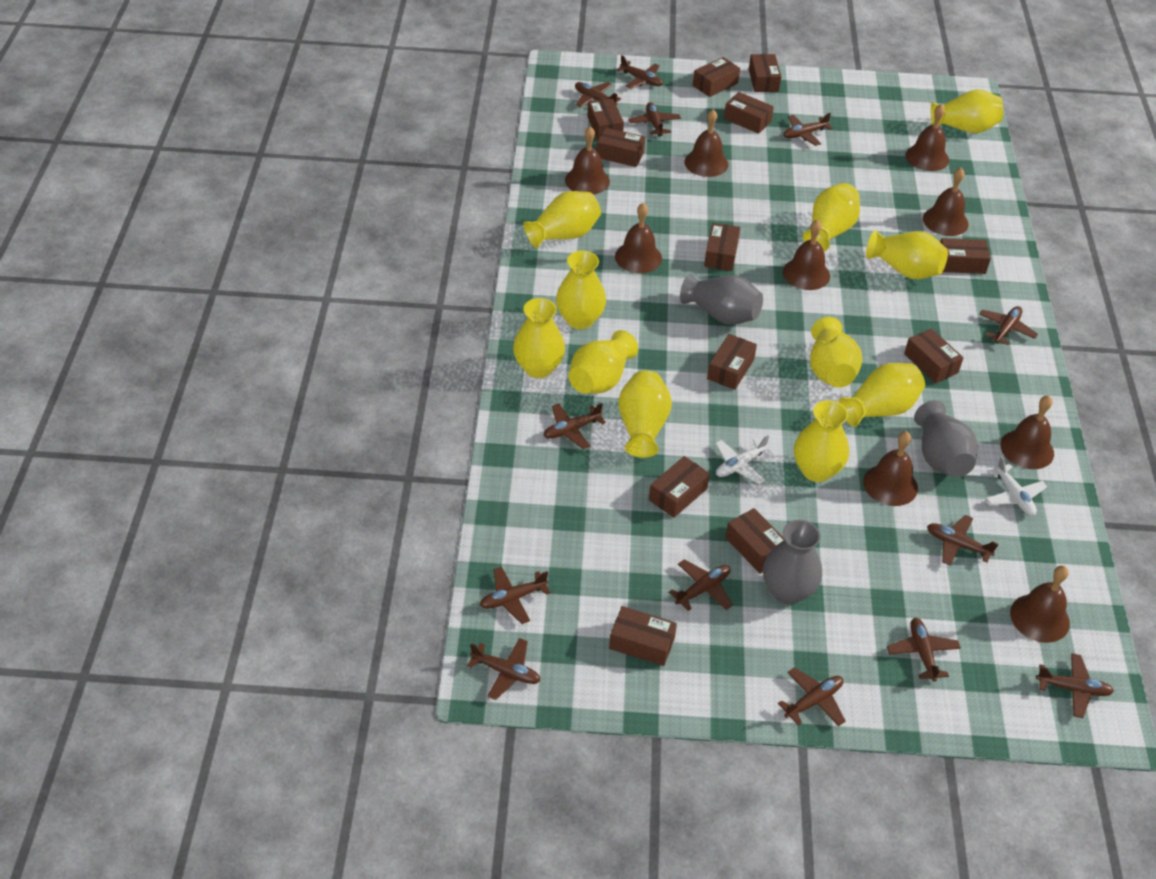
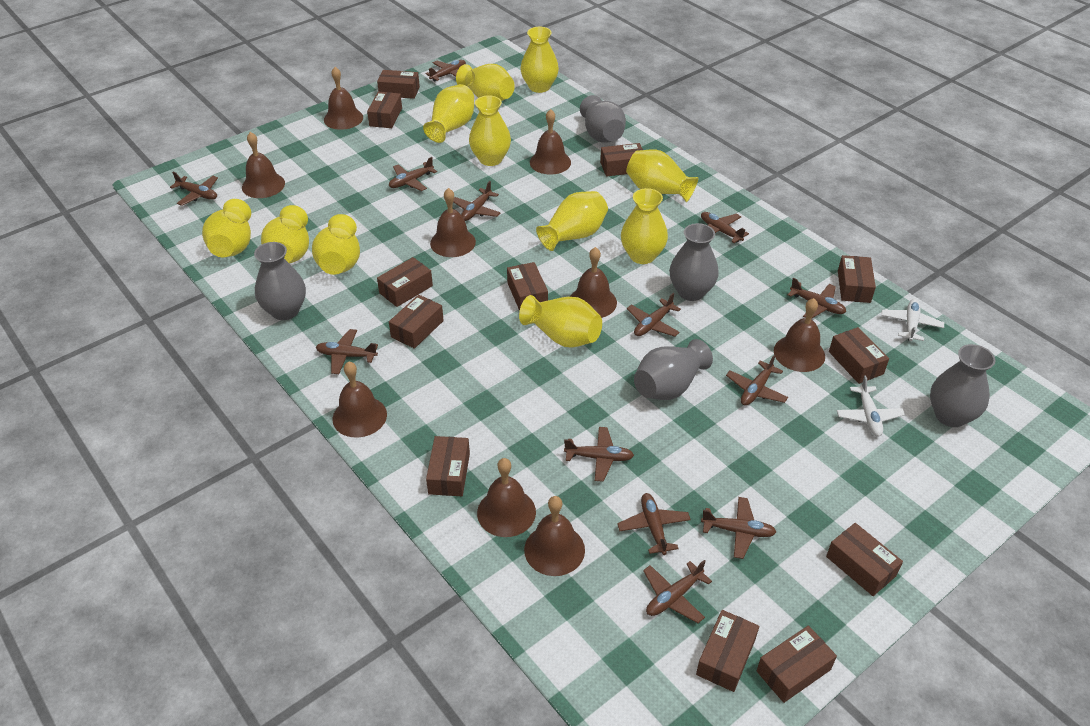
grey vase: 3 -> 5

